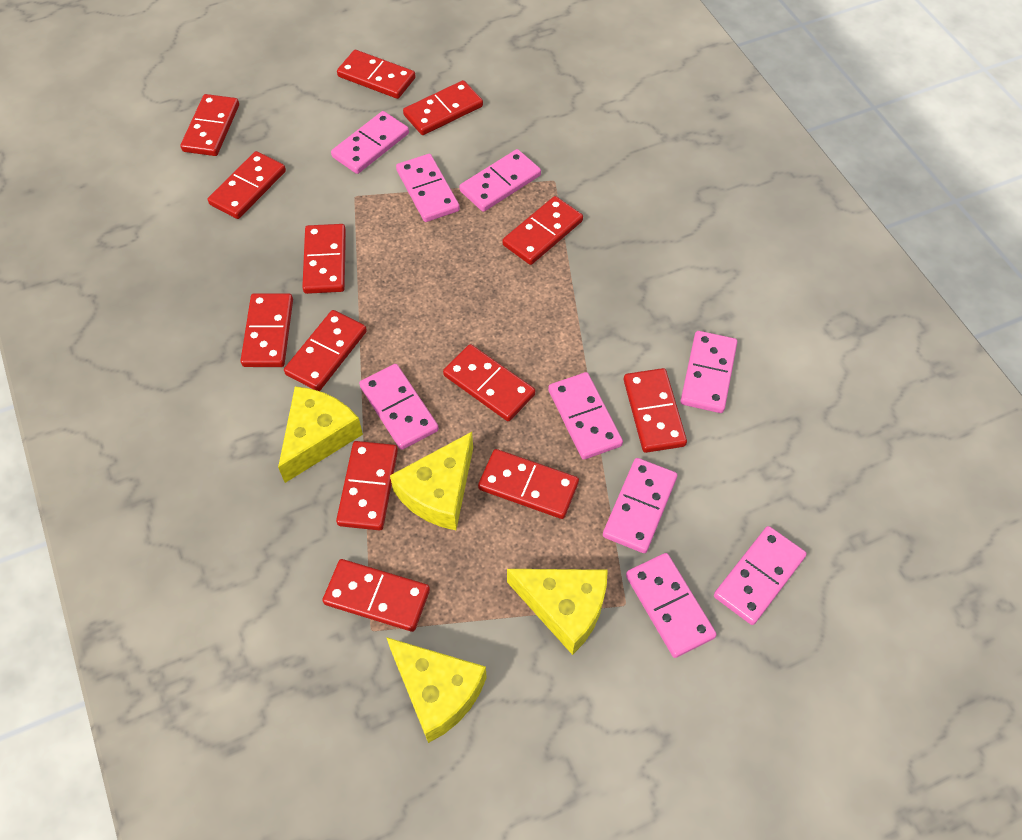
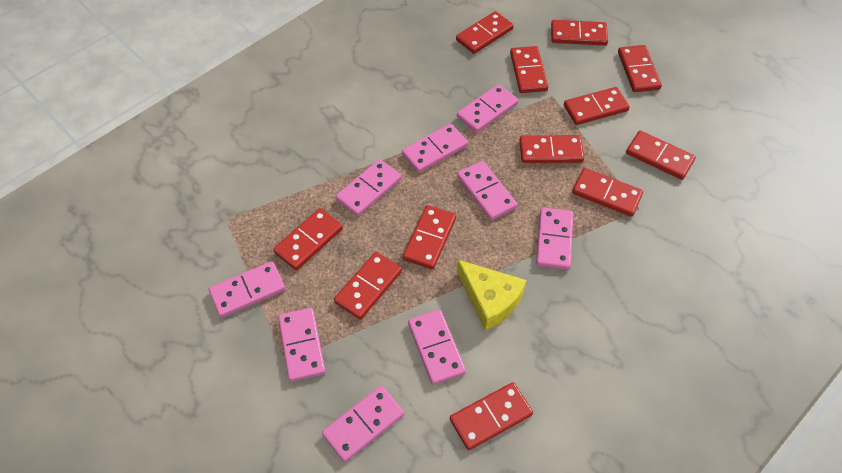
red domino: 13 -> 12
yellow cheese: 4 -> 1

